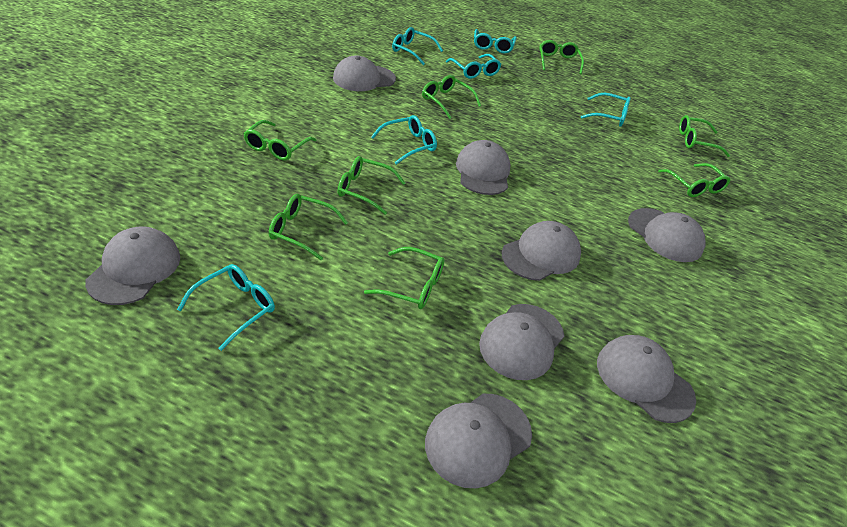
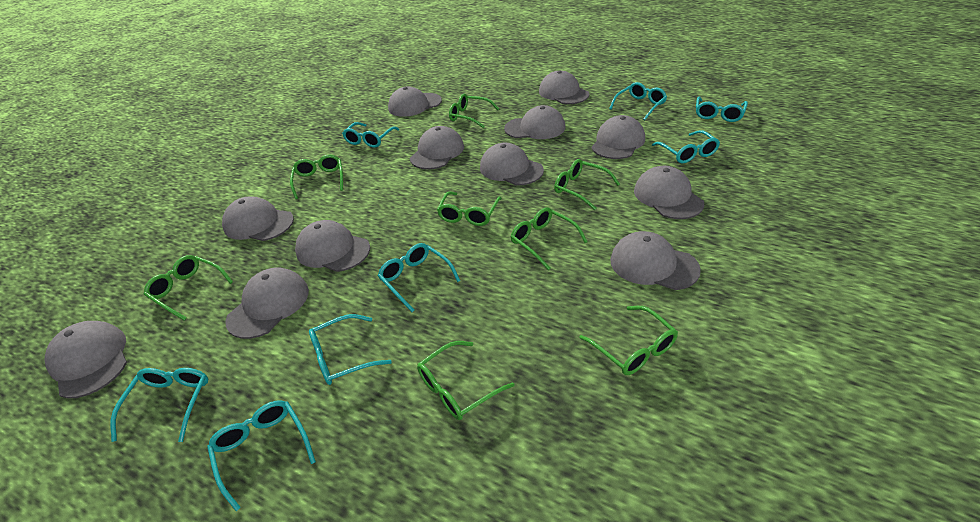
grey cap: 8 -> 12
turquoise glasses: 6 -> 8

